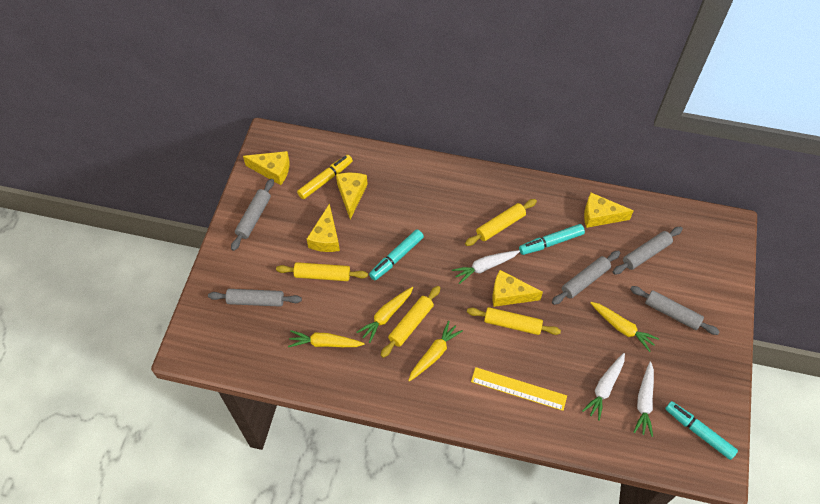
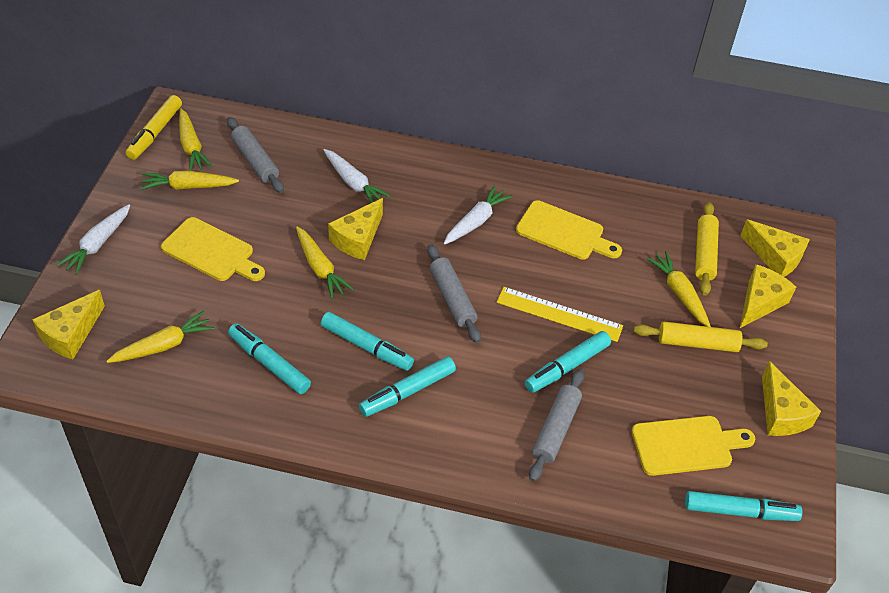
grey rolling pin: 5 -> 3
turquoise marker: 3 -> 5
yellow carrot: 4 -> 5
yellow cutting board: 0 -> 3
yellow rolling pin: 4 -> 2

